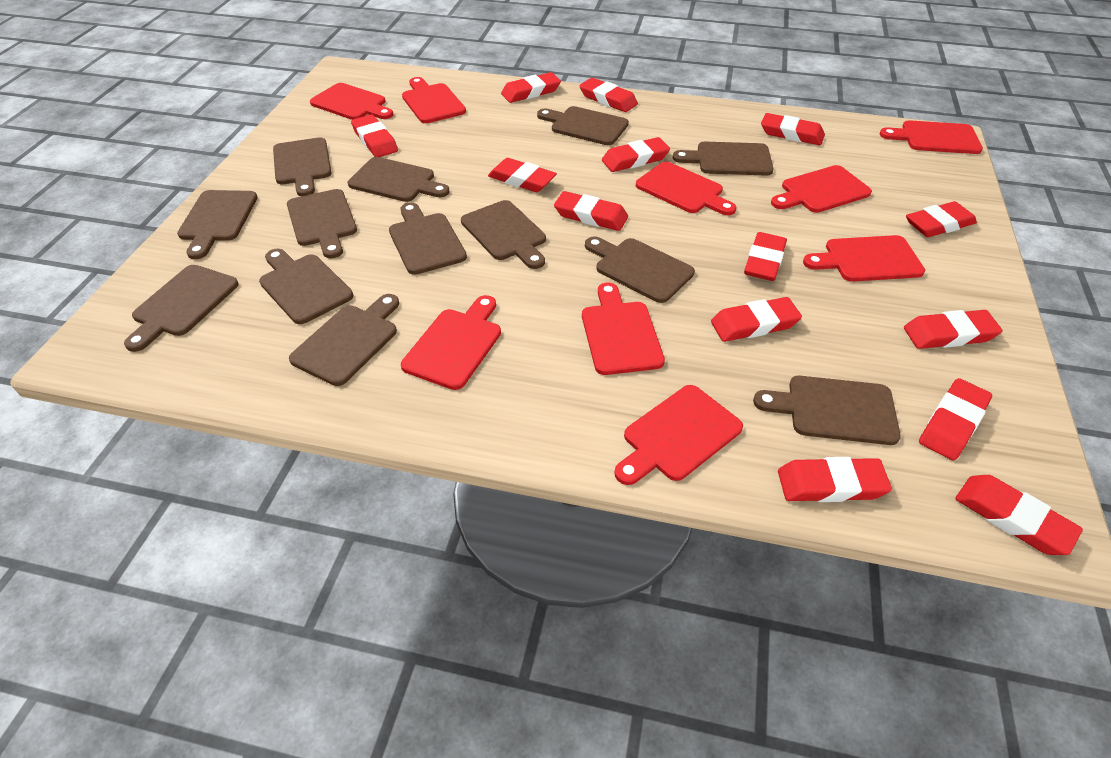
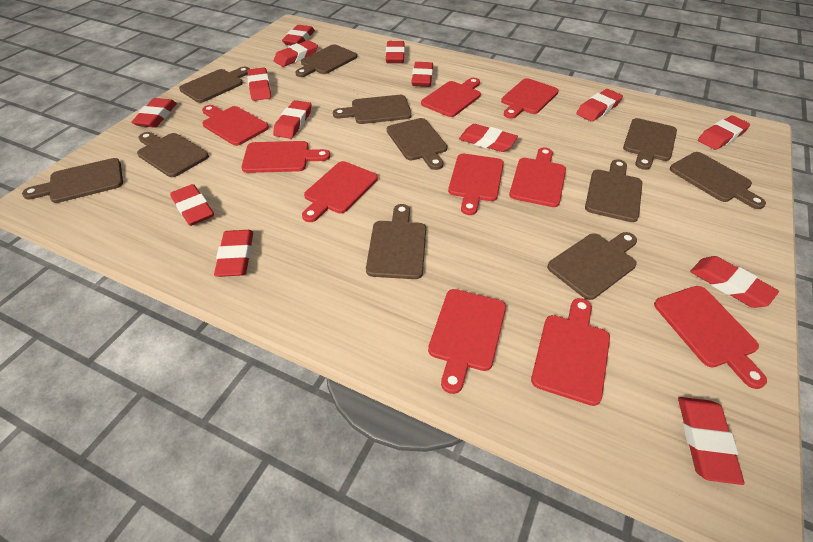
brown cutting board: 13 -> 11
red cutting board: 9 -> 10

